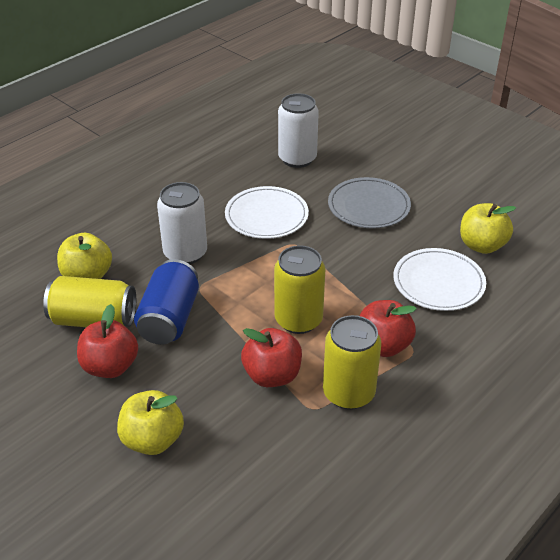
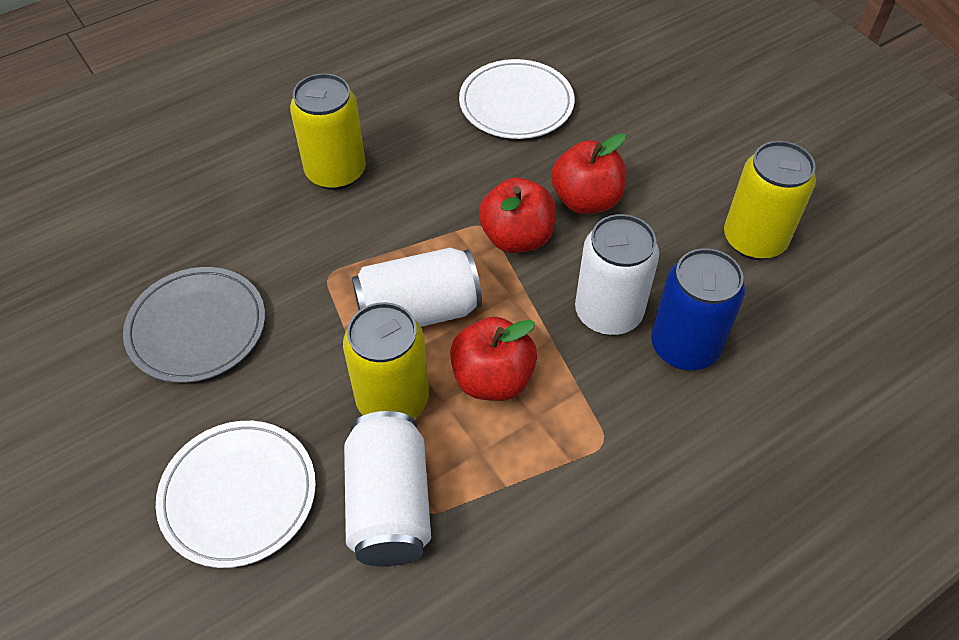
white can: 2 -> 3
yellow apple: 3 -> 0

